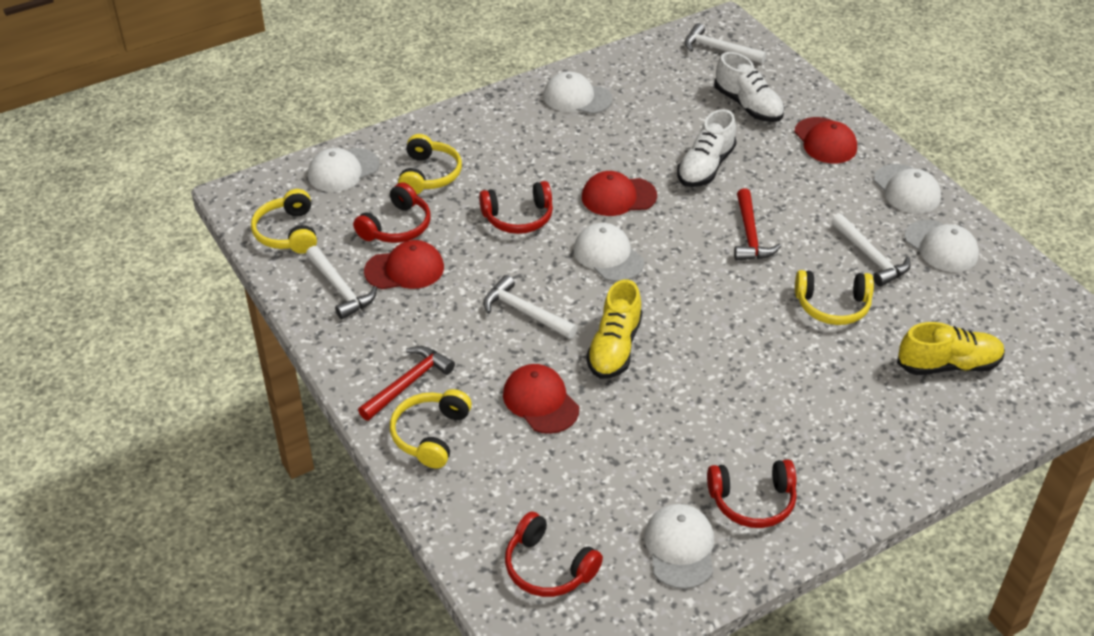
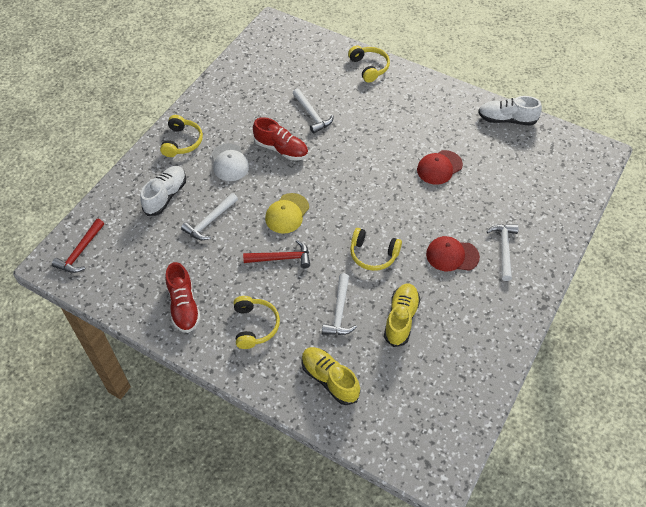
red cap: 4 -> 2
red headphones: 4 -> 0
red shoe: 0 -> 2
white cap: 6 -> 1
yellow cap: 0 -> 1

